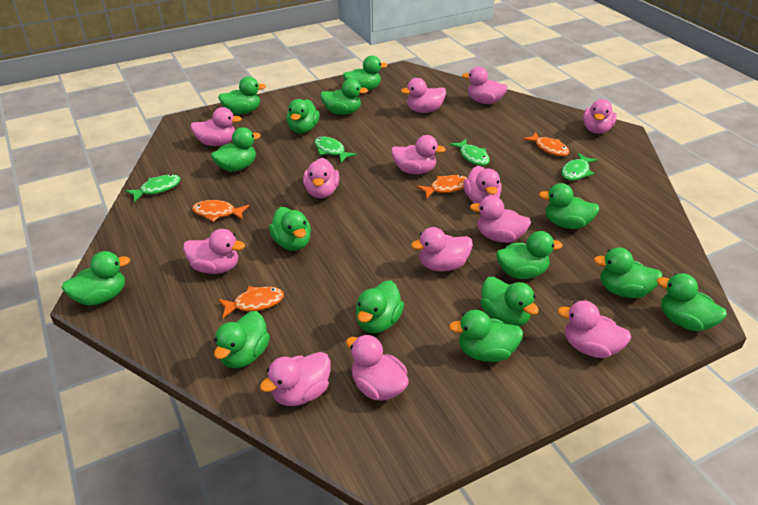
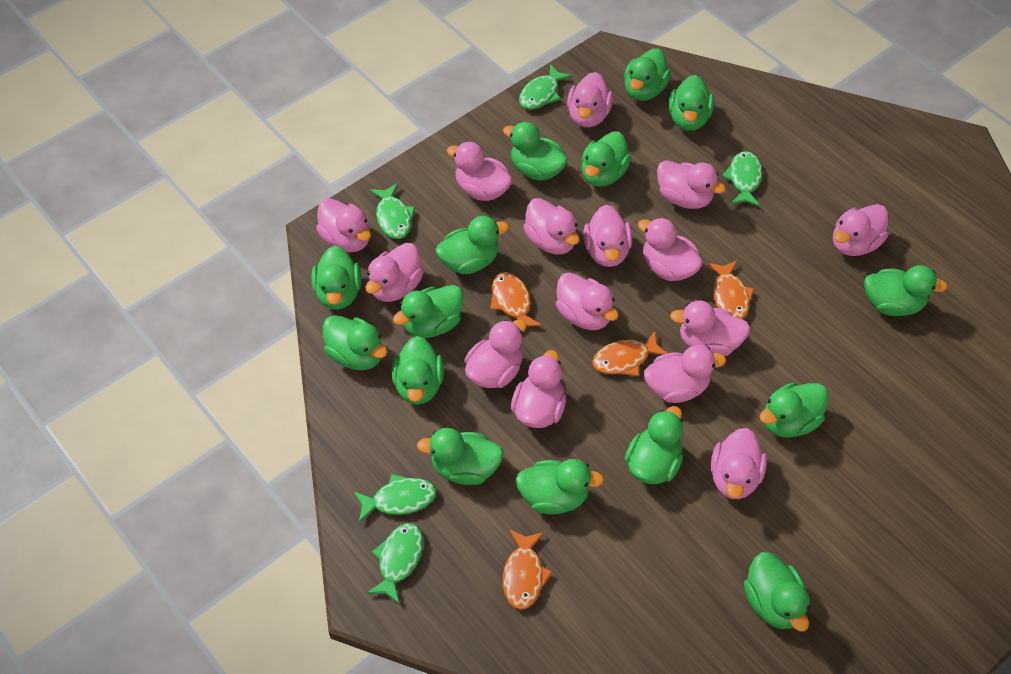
green fish: 4 -> 5
pink duck: 13 -> 15

